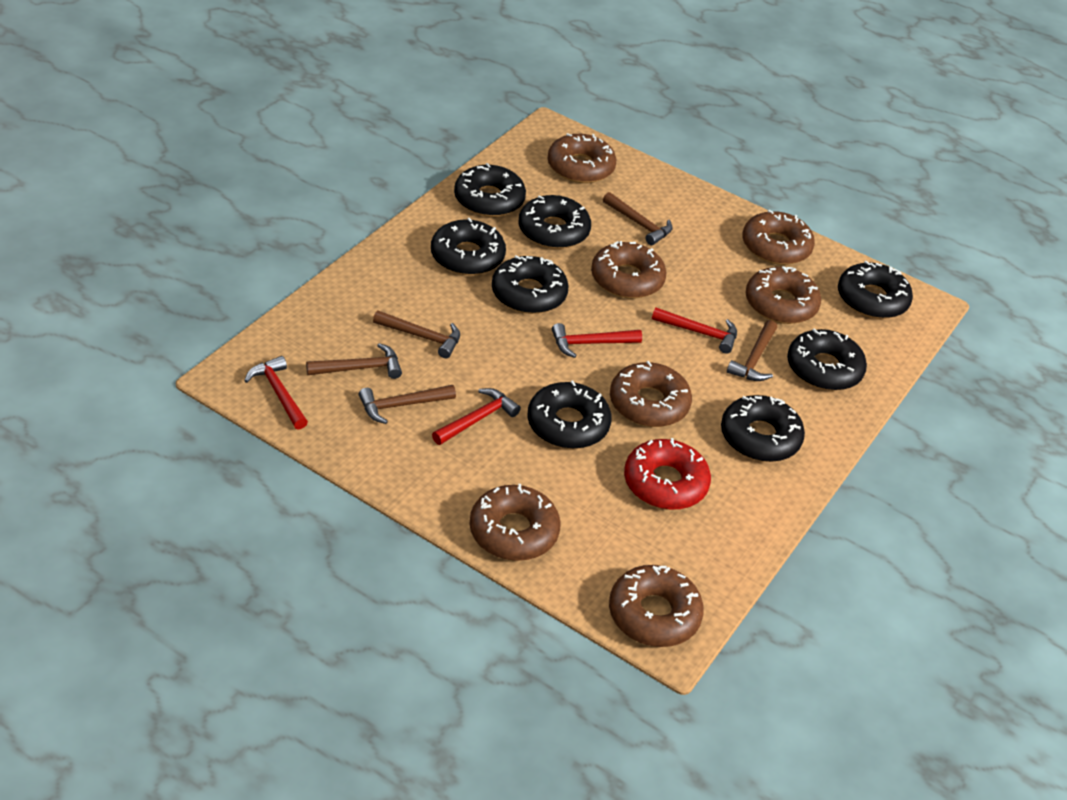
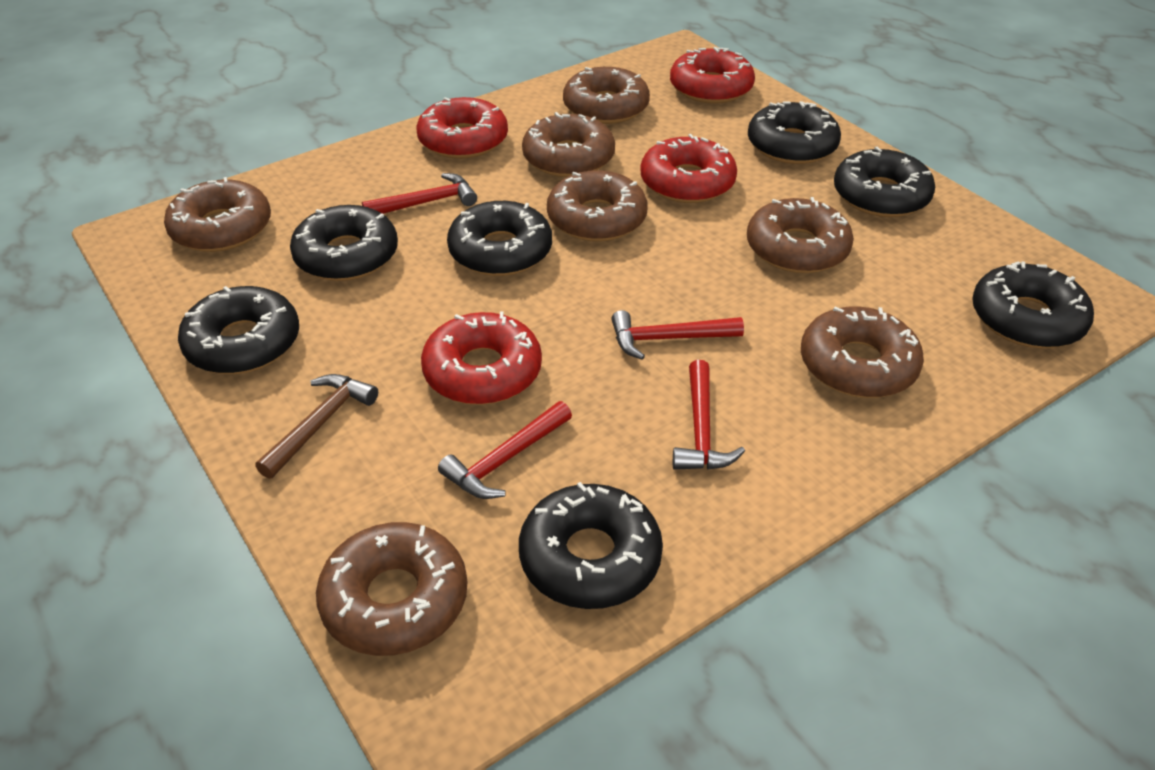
black donut: 8 -> 7
brown hammer: 5 -> 1
red donut: 1 -> 4

